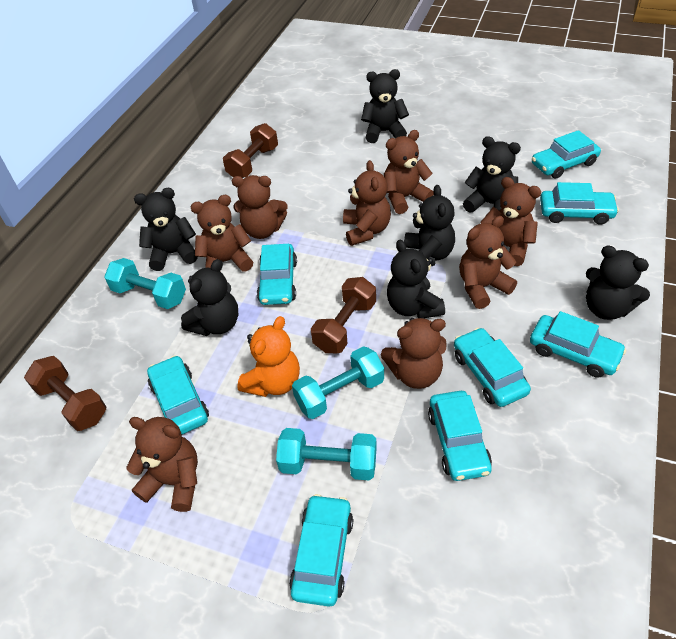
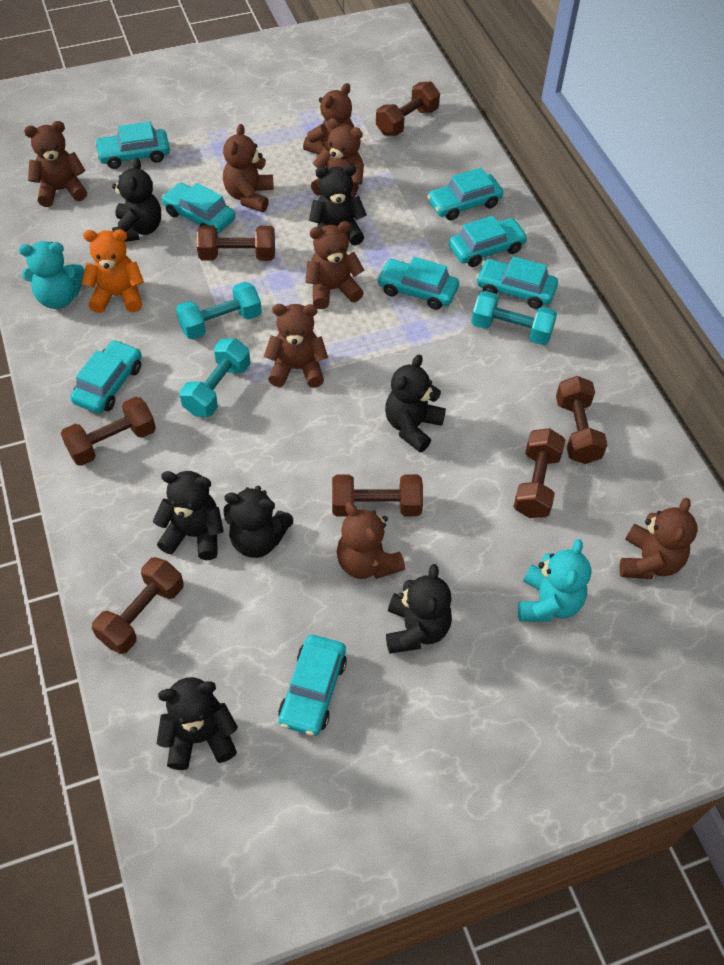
brown dumbbell: 3 -> 7
turquoise teddy bear: 0 -> 2

